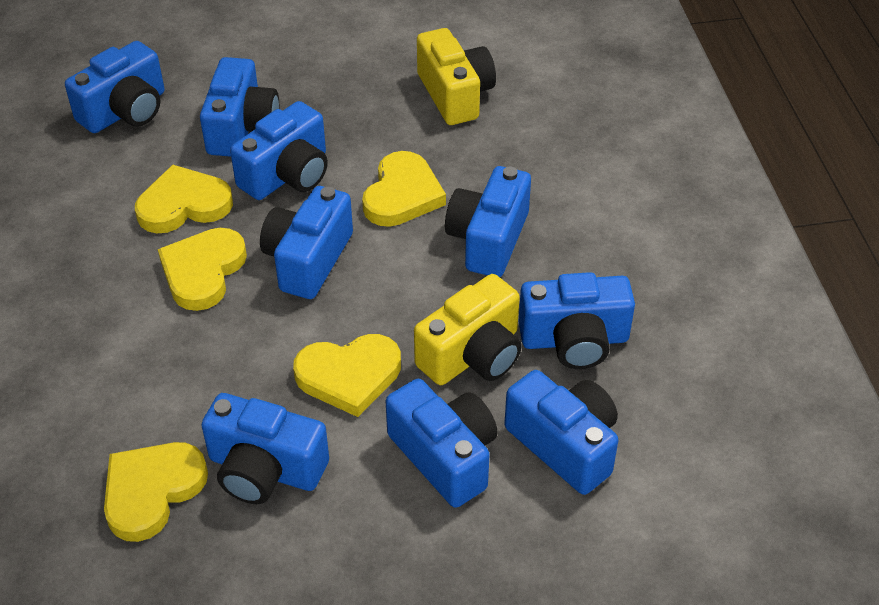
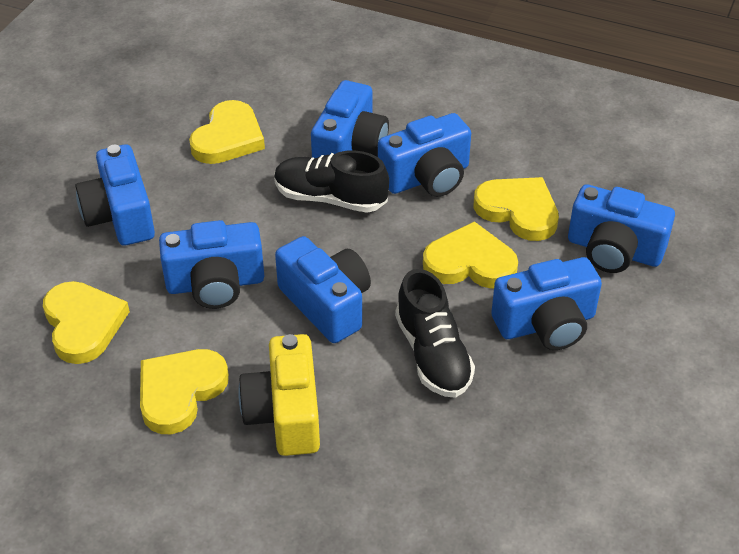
black shoe: 0 -> 2
blue camera: 9 -> 7
yellow camera: 2 -> 1

